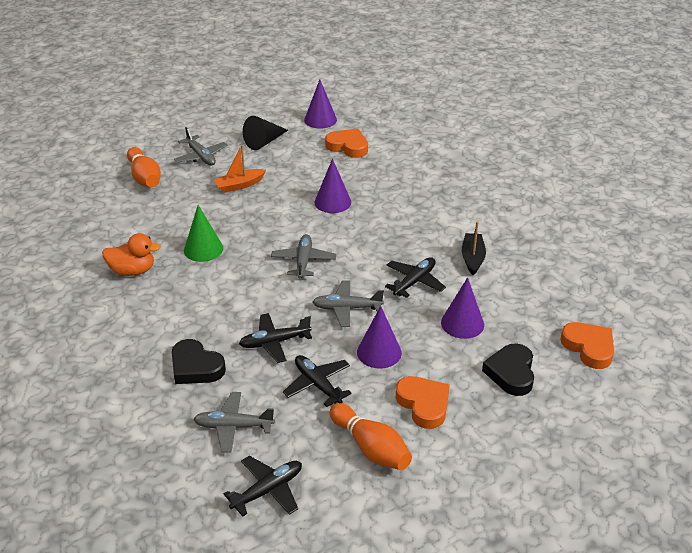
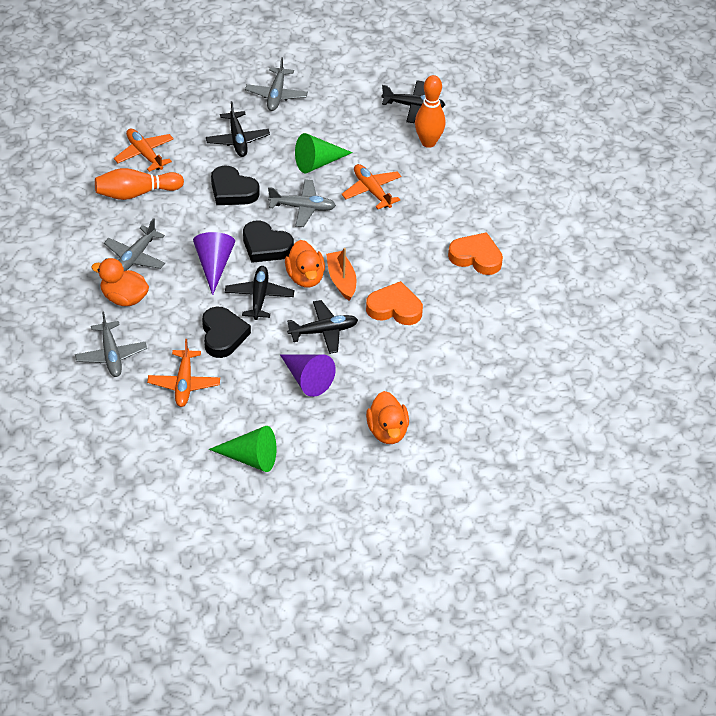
black boat: 1 -> 0
black cone: 1 -> 0
black heart: 2 -> 3
green cone: 1 -> 2
orange duck: 1 -> 3
orange heart: 3 -> 2
orange plane: 0 -> 3
purple cone: 4 -> 2

